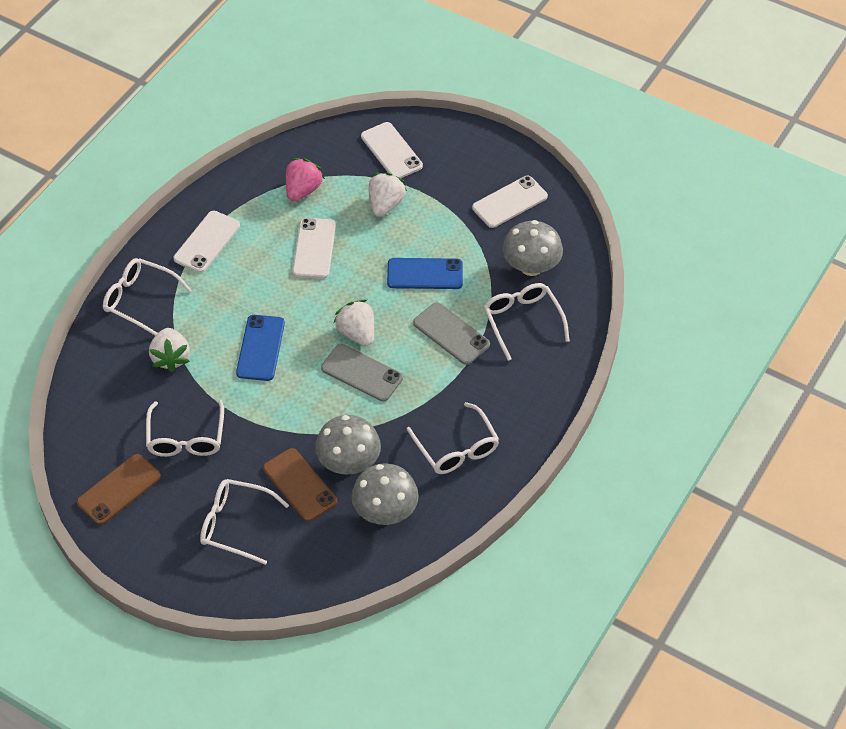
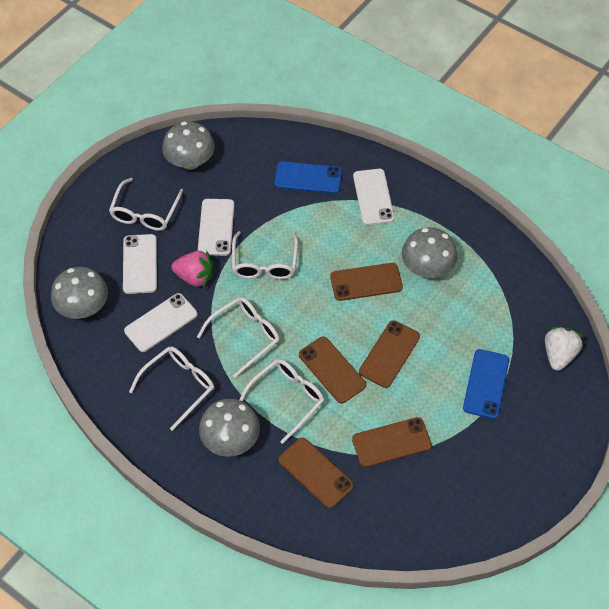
brown phone: 2 -> 5
grey mushroom: 3 -> 4
grey phone: 2 -> 0
white strawberry: 3 -> 1

